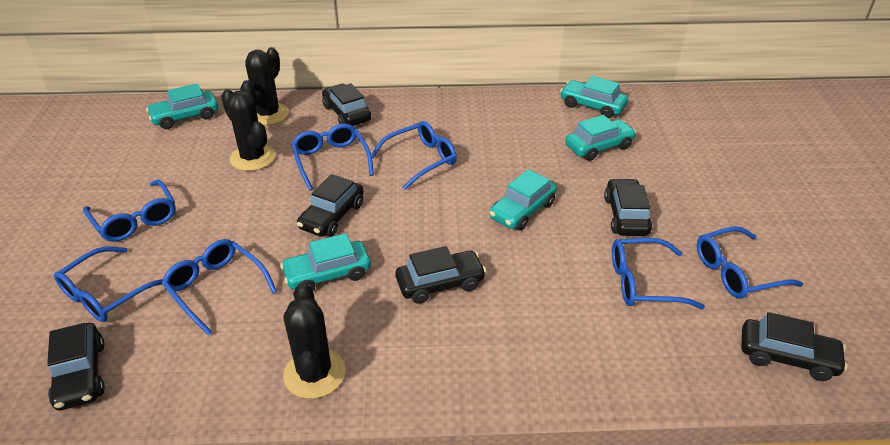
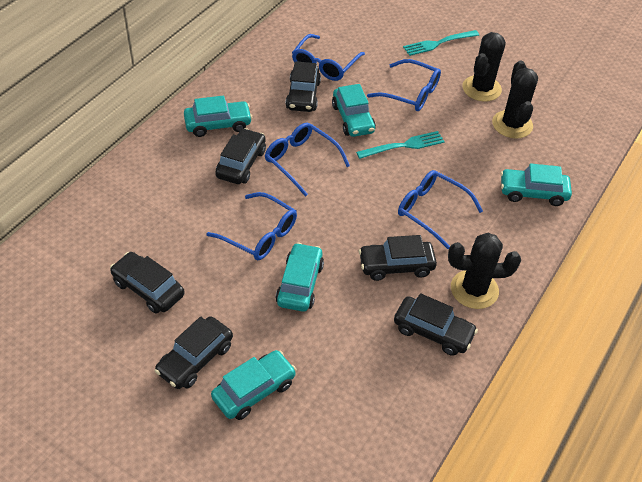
blue glasses: 7 -> 5
turquoise fork: 0 -> 2

